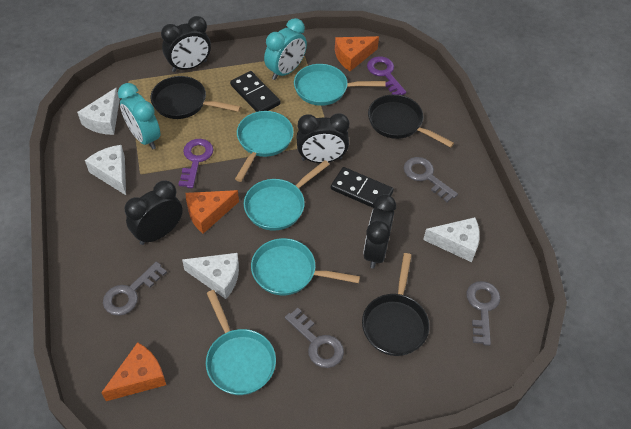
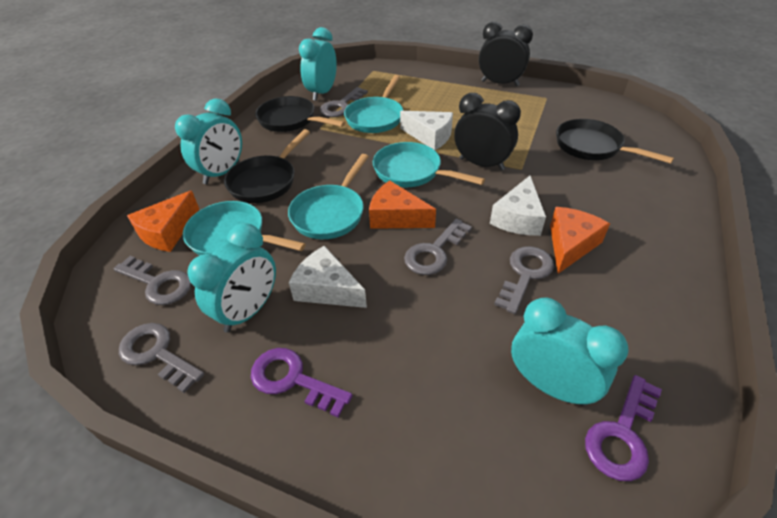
black clock: 4 -> 2
black domino: 2 -> 0
grey key: 4 -> 5
turquoise clock: 2 -> 4
turquoise pan: 5 -> 4
white cheese: 4 -> 3

